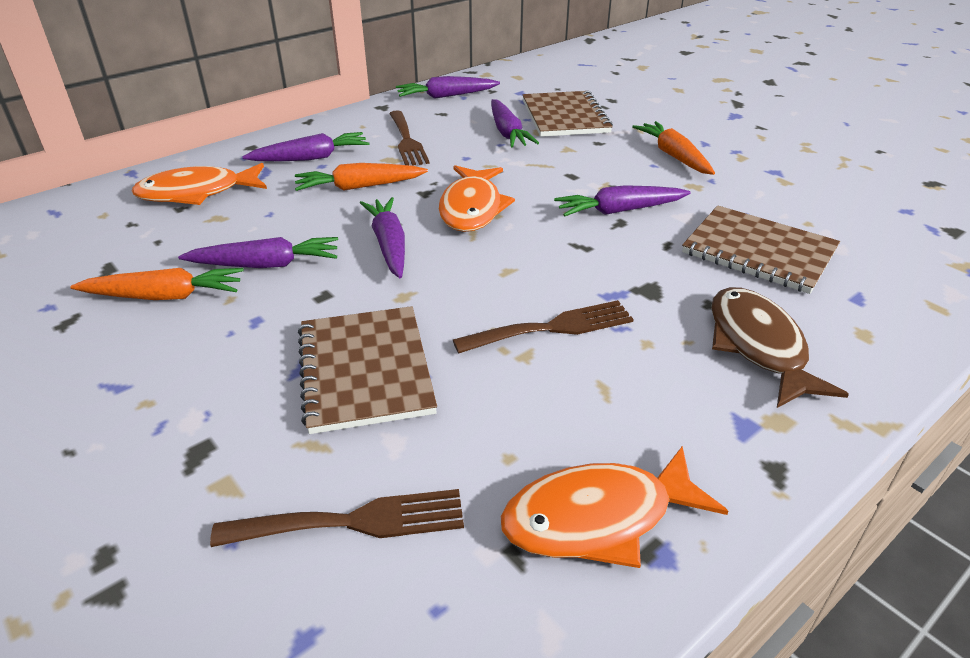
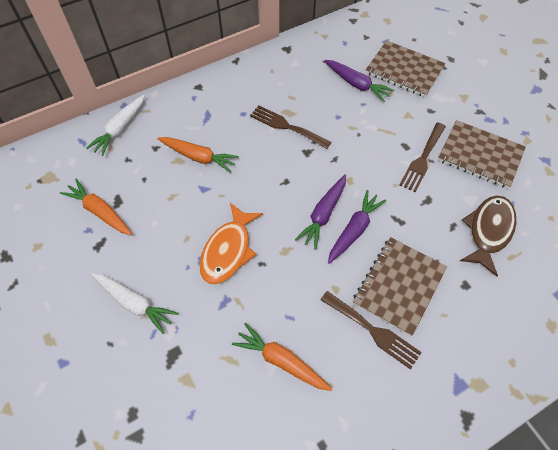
orange fish: 3 -> 1
purple carrot: 6 -> 3
white carrot: 0 -> 2

